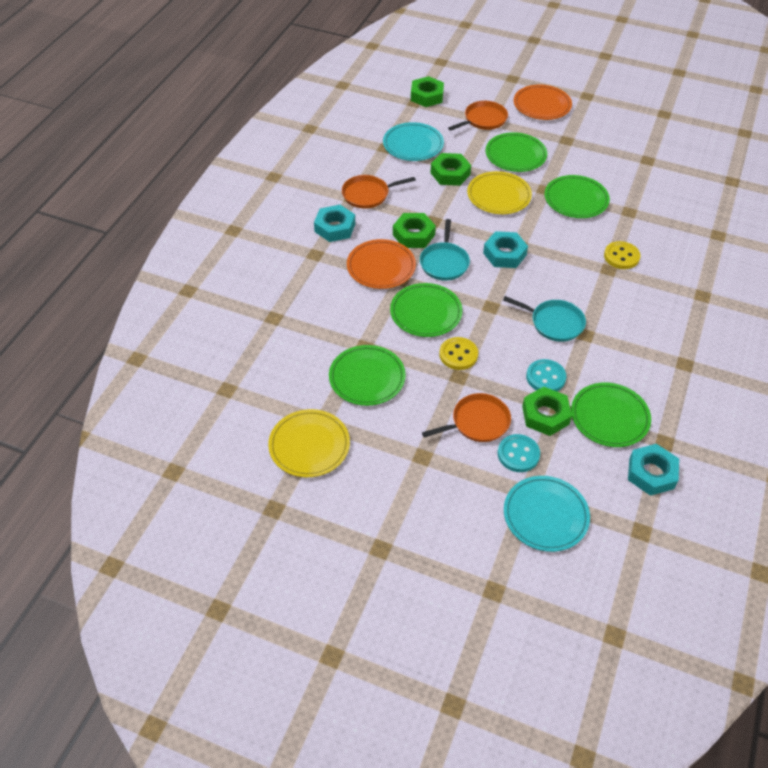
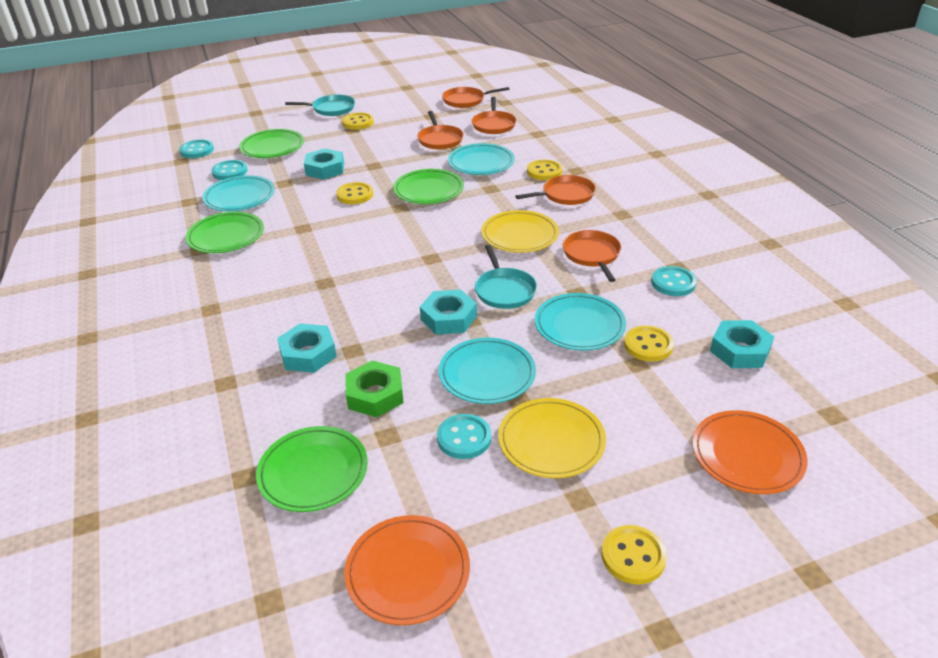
green nut: 4 -> 1
green plate: 5 -> 4
orange pan: 3 -> 5
turquoise button: 2 -> 4
turquoise nut: 3 -> 4
turquoise plate: 2 -> 4
yellow button: 2 -> 5

